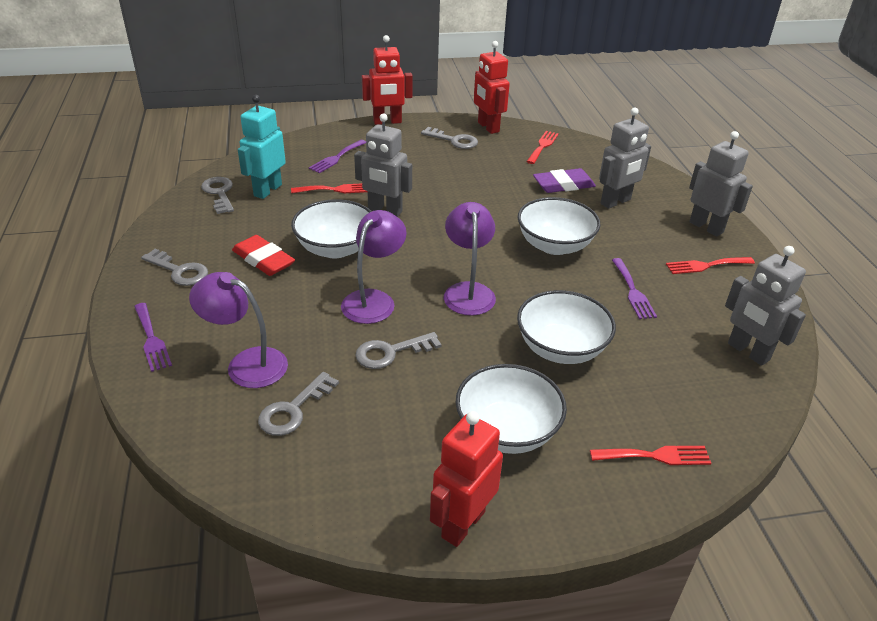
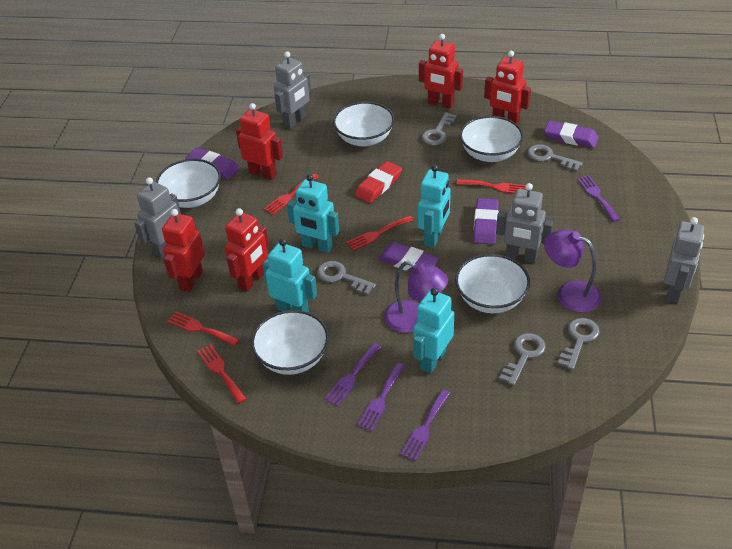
purple eraser: 1 -> 4
purple fork: 3 -> 4
purple lamp: 3 -> 2
red fork: 4 -> 5
red robot: 3 -> 5
turquoise robot: 1 -> 4
white bowl: 4 -> 5

